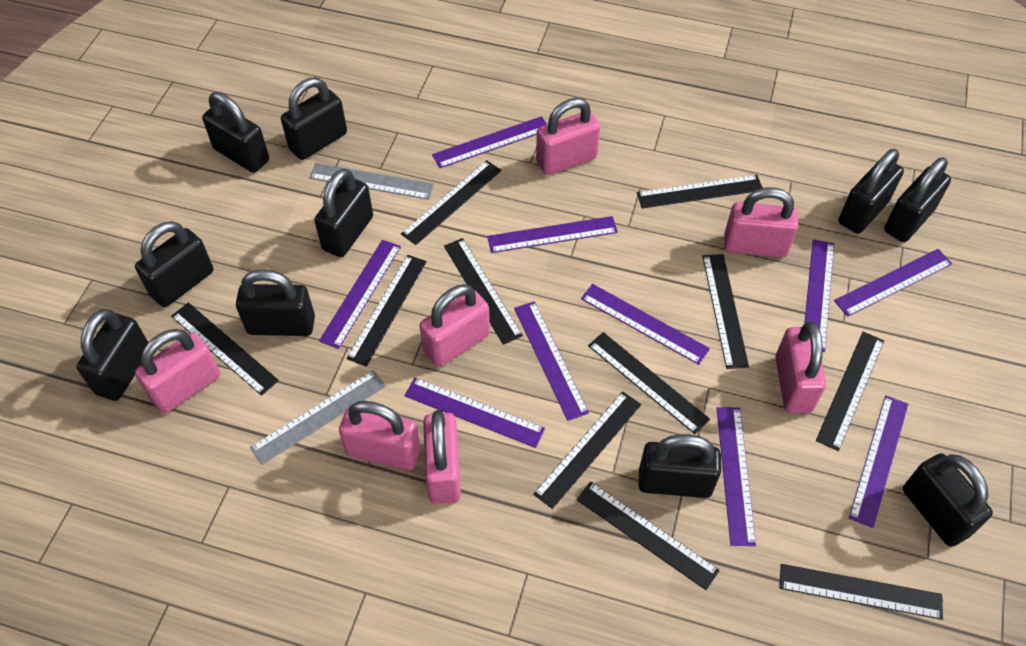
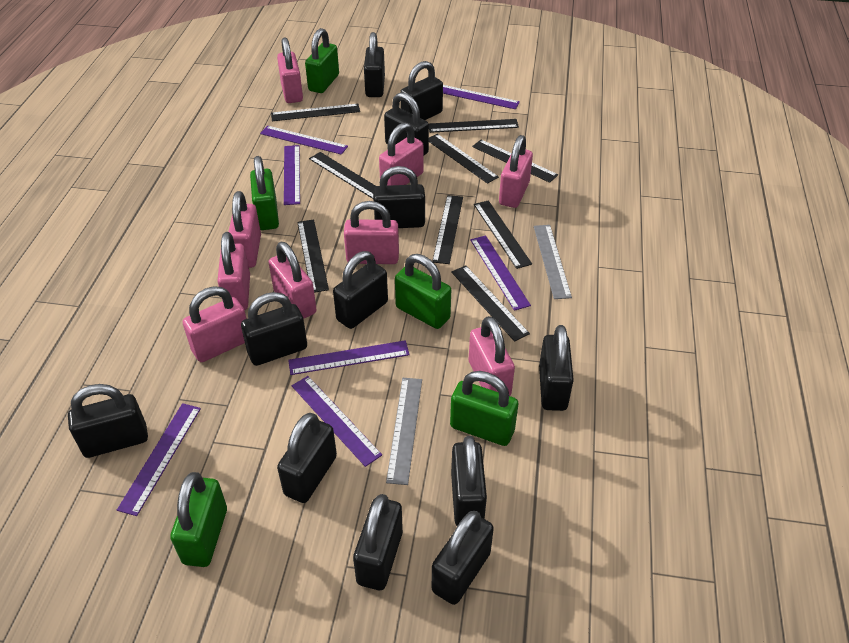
black padlock: 10 -> 12
black ruler: 11 -> 9
green padlock: 0 -> 5
pink padlock: 7 -> 9
purple ruler: 10 -> 7

